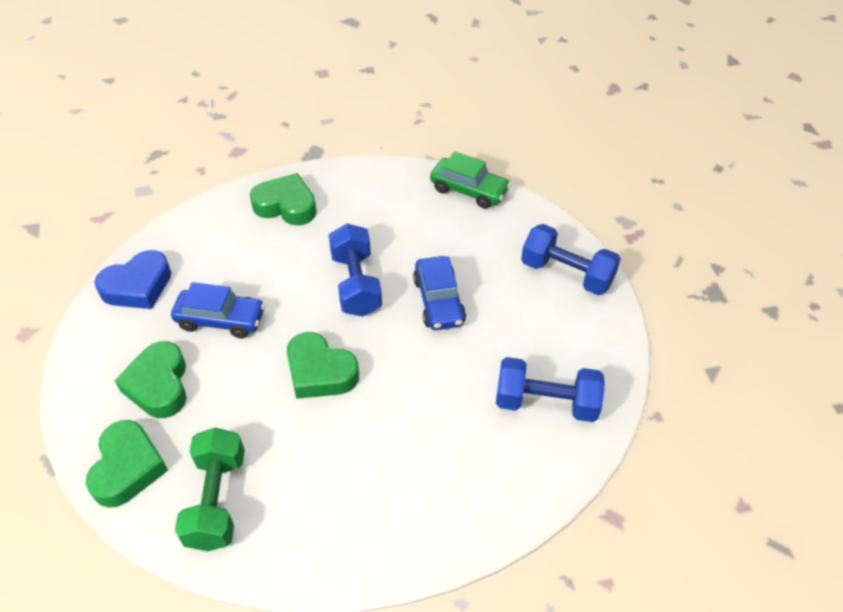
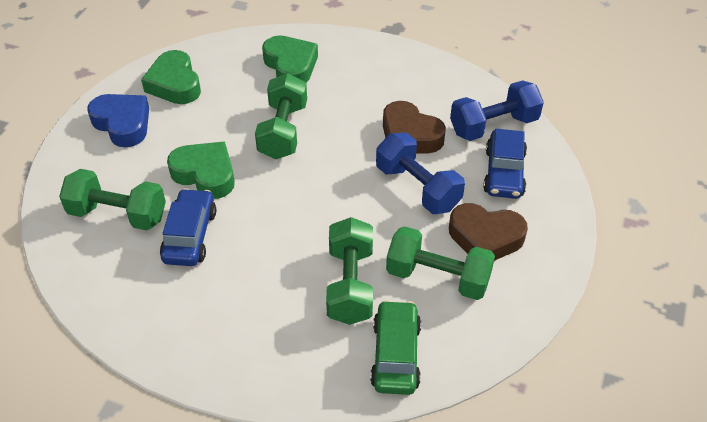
blue dumbbell: 3 -> 2
brown heart: 0 -> 2
green dumbbell: 1 -> 4
green heart: 4 -> 3

